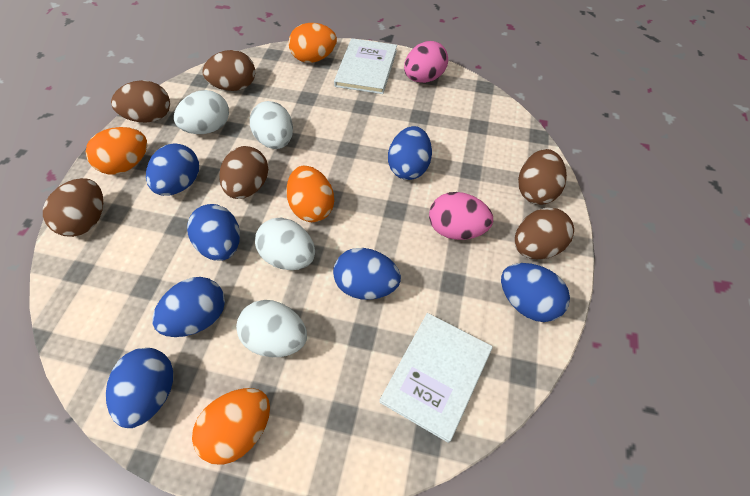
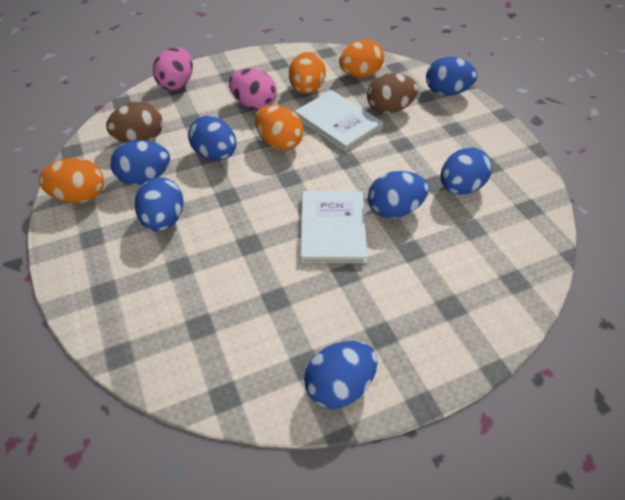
brown egg: 6 -> 2
white egg: 4 -> 0

